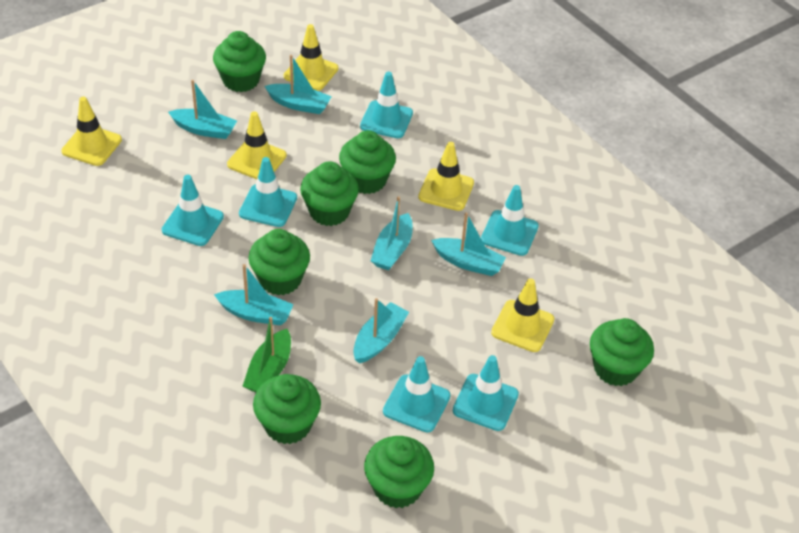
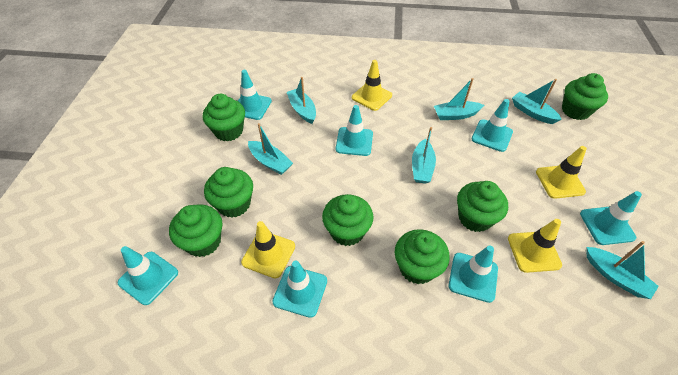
green boat: 1 -> 0
turquoise traffic cone: 6 -> 7
yellow traffic cone: 5 -> 4

